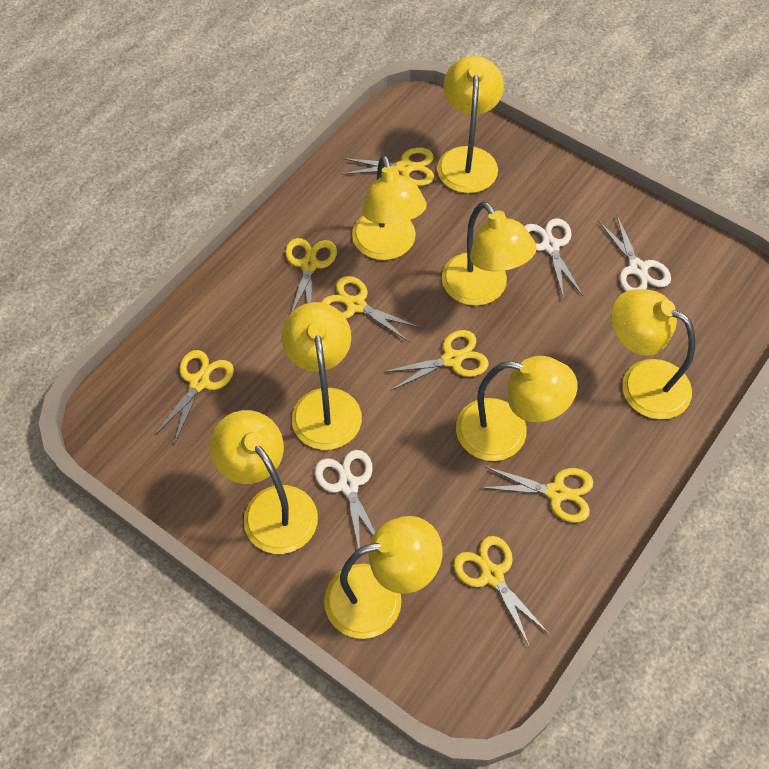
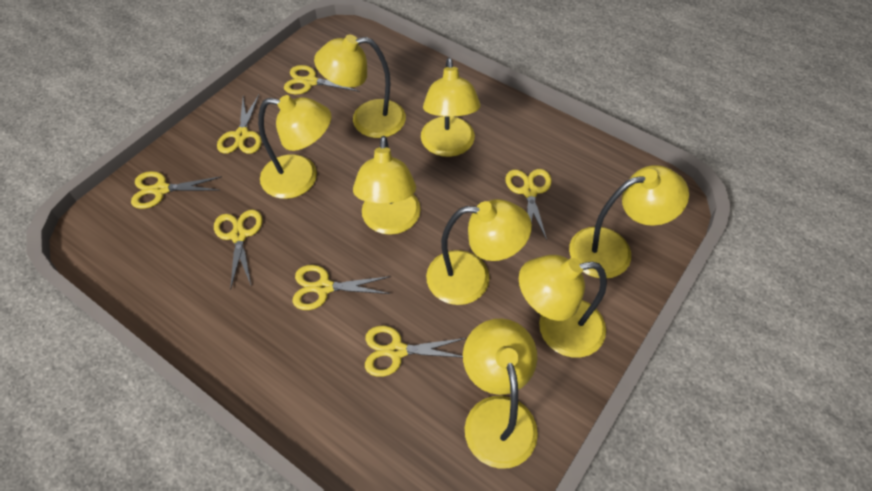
white scissors: 3 -> 0

